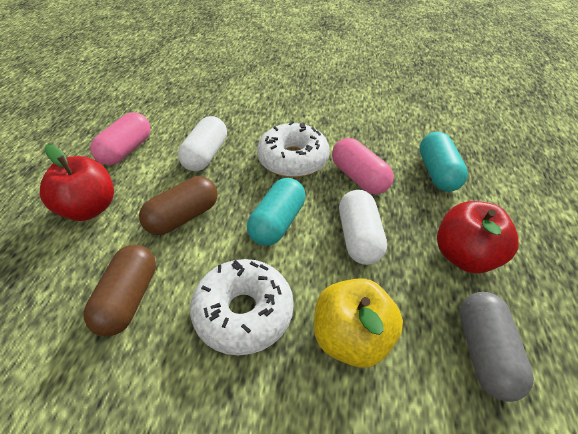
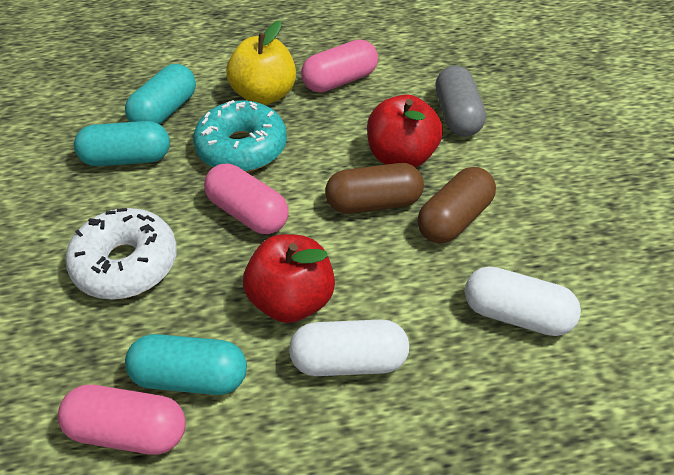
pink capsule: 2 -> 3
turquoise capsule: 2 -> 3
turquoise donut: 0 -> 1
white donut: 2 -> 1

